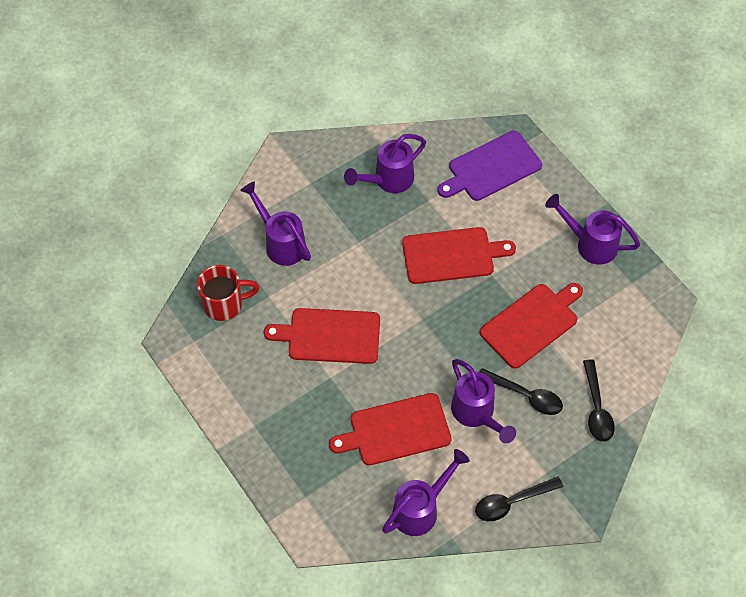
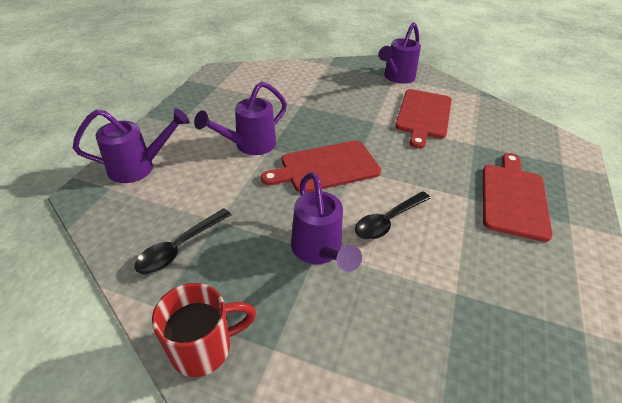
black spoon: 3 -> 2
purple cutting board: 1 -> 0
purple watering can: 5 -> 4
red cutting board: 4 -> 3

